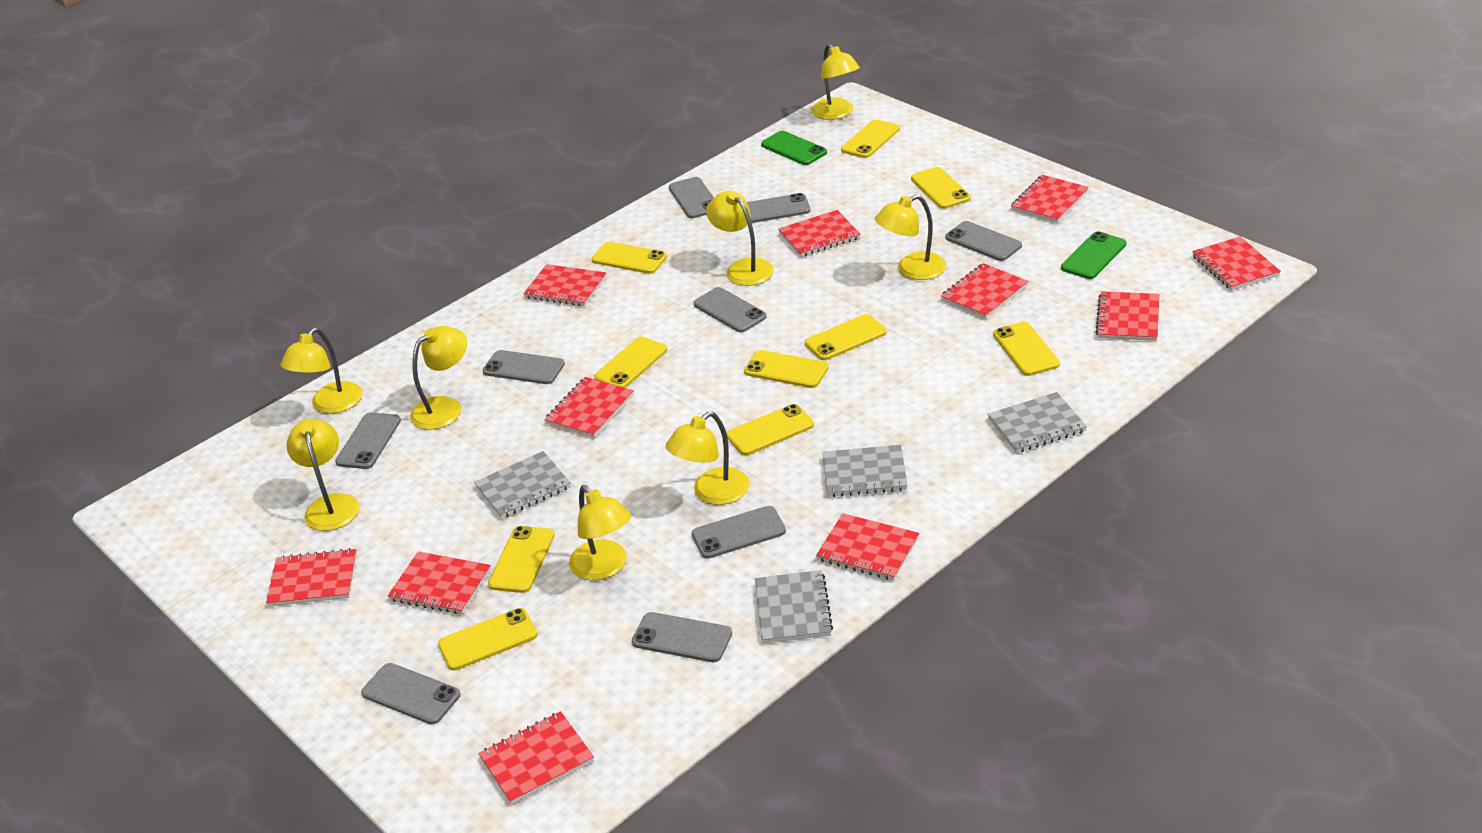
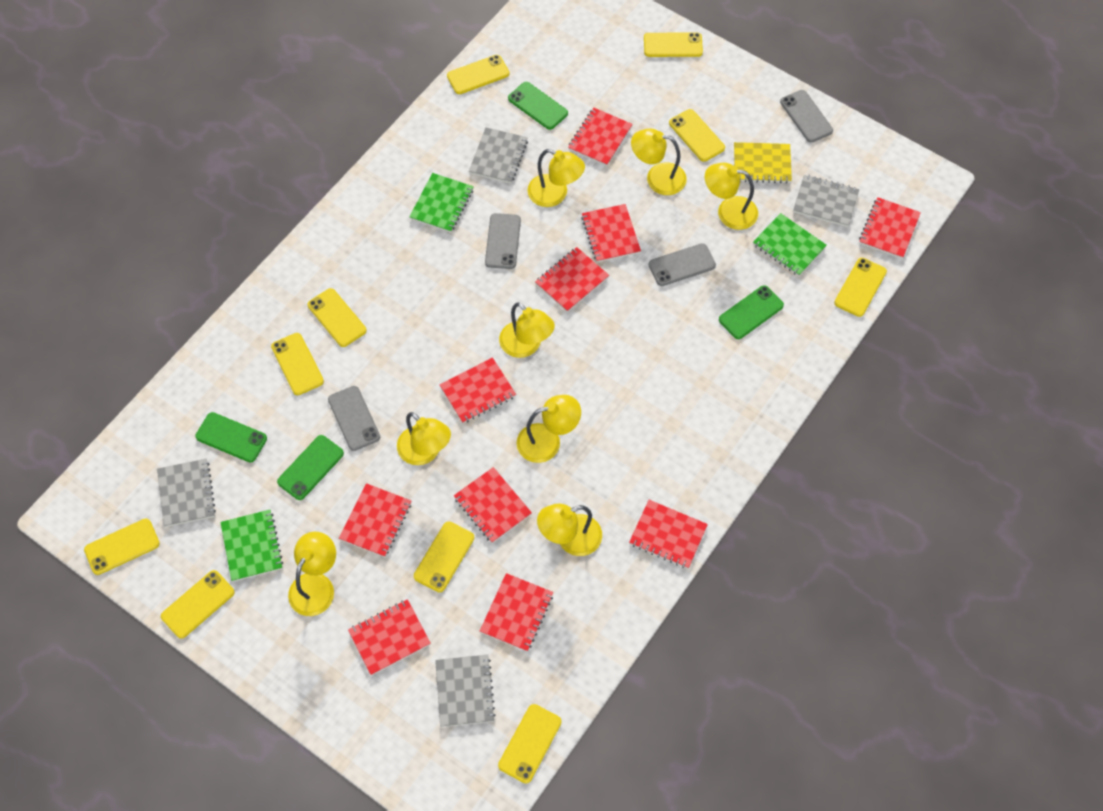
green notebook: 0 -> 3
green phone: 2 -> 4
grey phone: 9 -> 4
red notebook: 11 -> 10
yellow notebook: 0 -> 1

